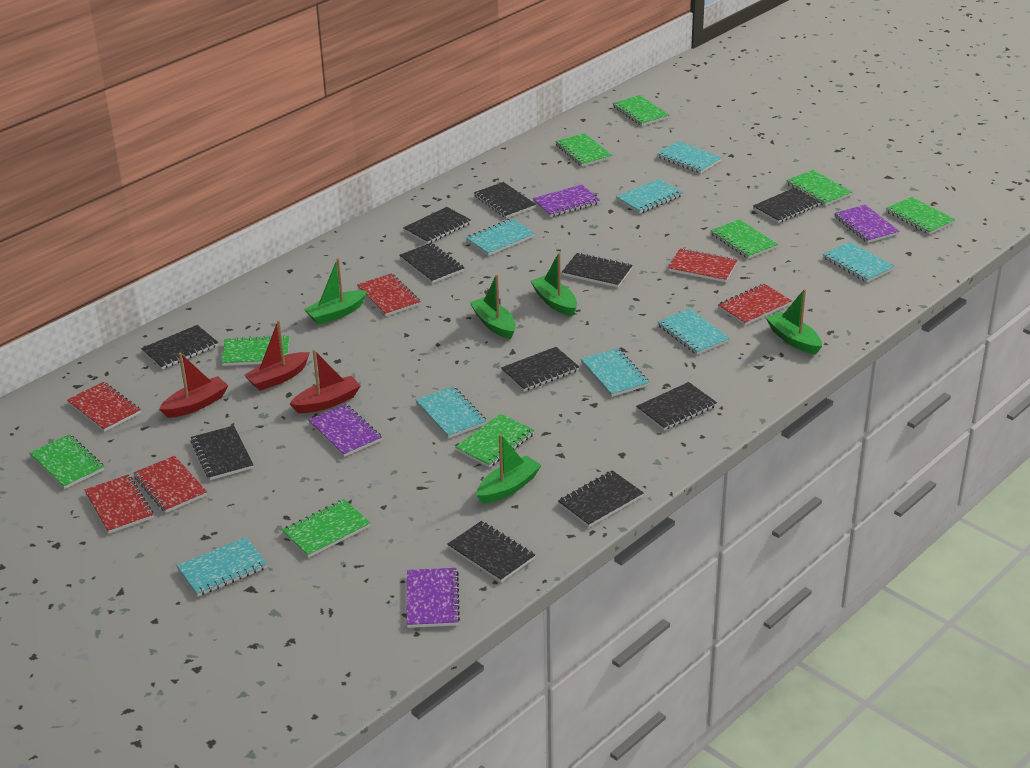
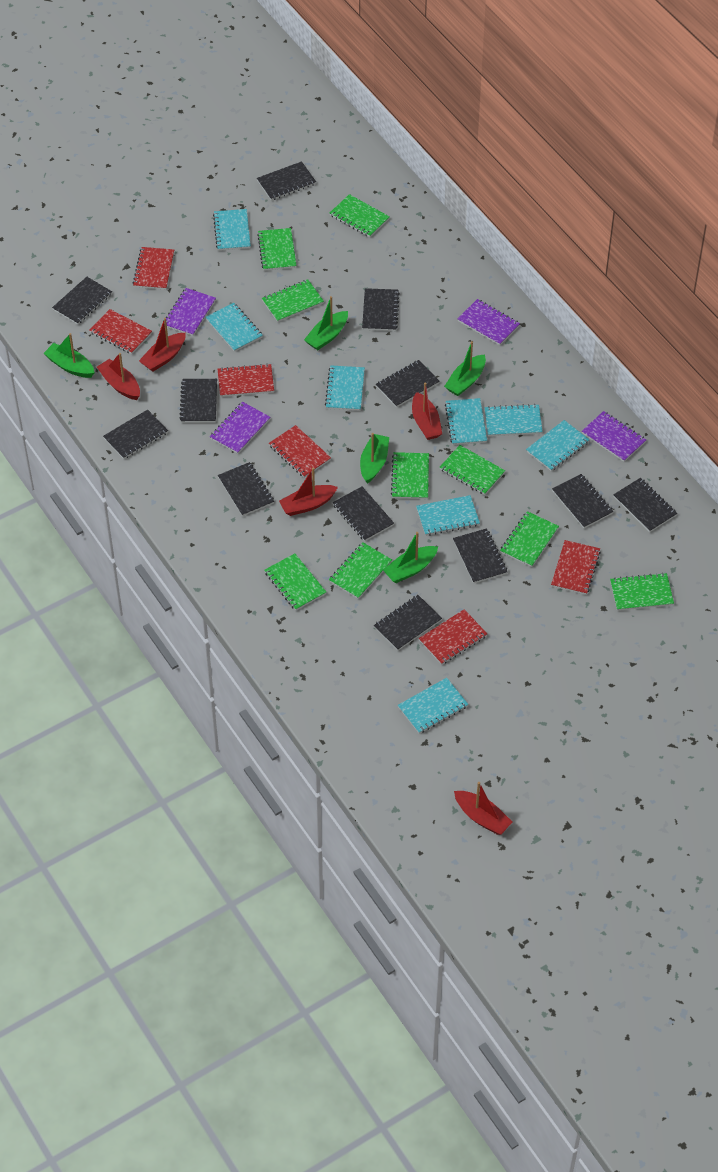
black notebook: 11 -> 12
red boat: 3 -> 5

